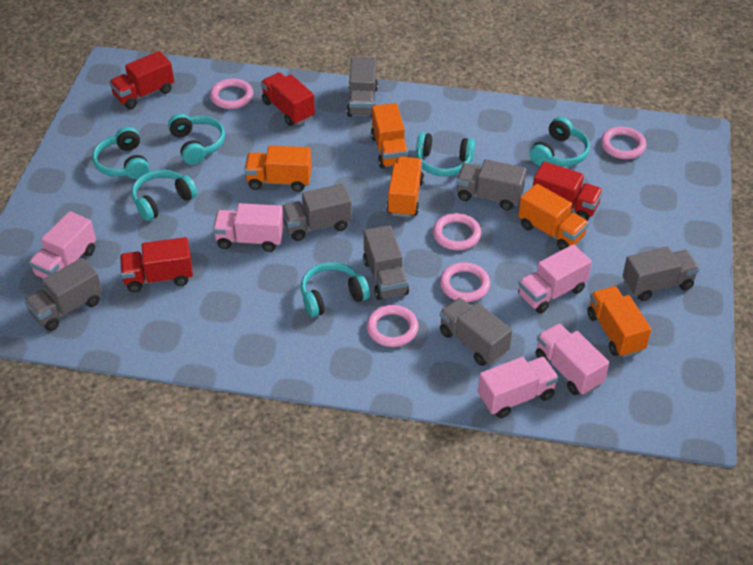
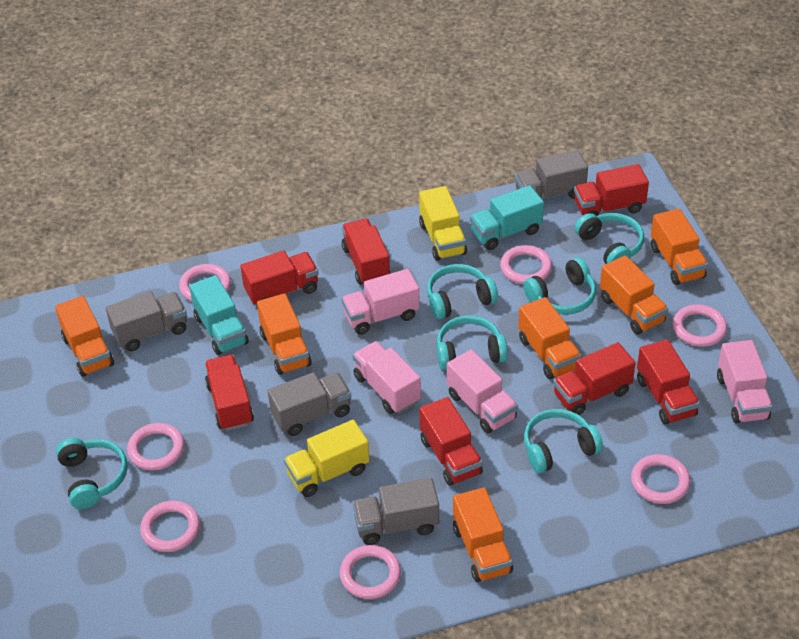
grey truck: 7 -> 4
orange truck: 5 -> 6
pink ring: 5 -> 7
pink truck: 5 -> 4
red truck: 4 -> 7
turquoise truck: 0 -> 2
yellow truck: 0 -> 2

